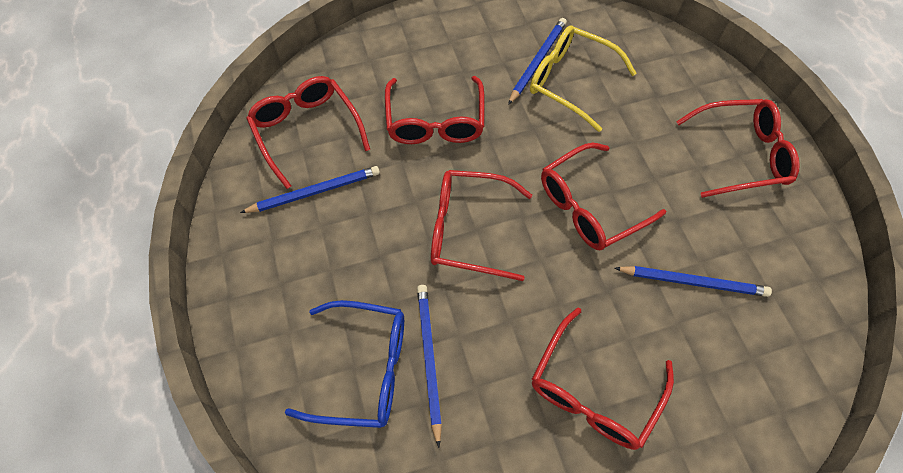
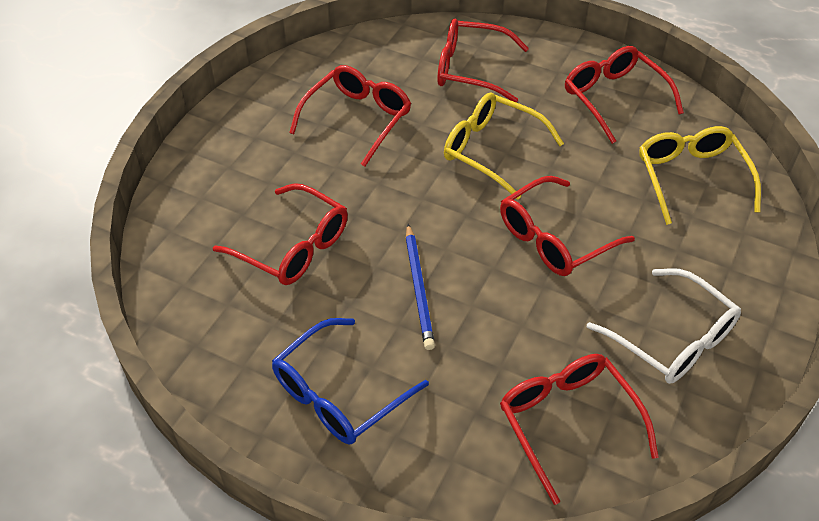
blue pencil: 4 -> 1
white glasses: 0 -> 1
yellow glasses: 1 -> 2

